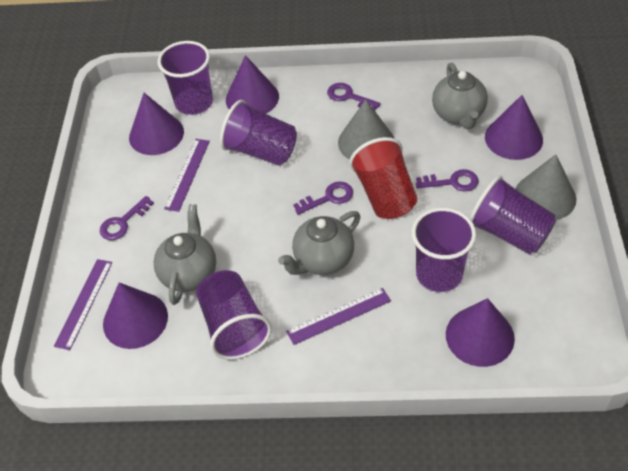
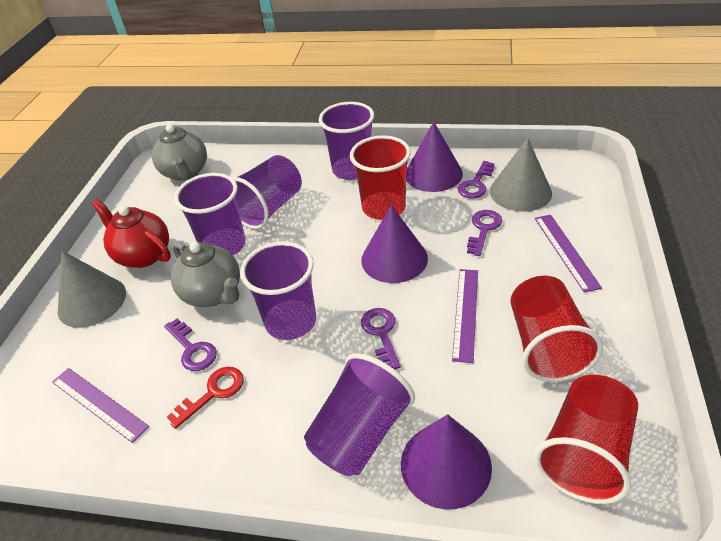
grey teapot: 3 -> 2
purple cone: 5 -> 3
red cup: 1 -> 3
red key: 0 -> 1
red teapot: 0 -> 1

